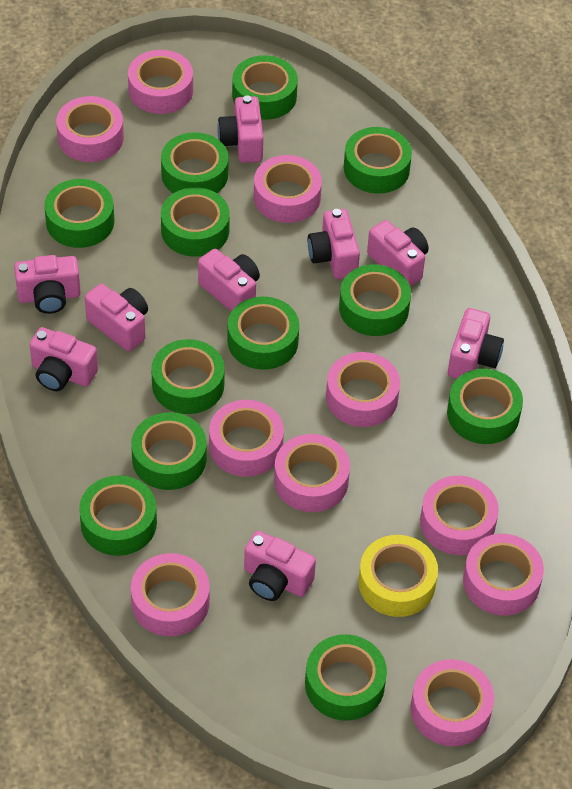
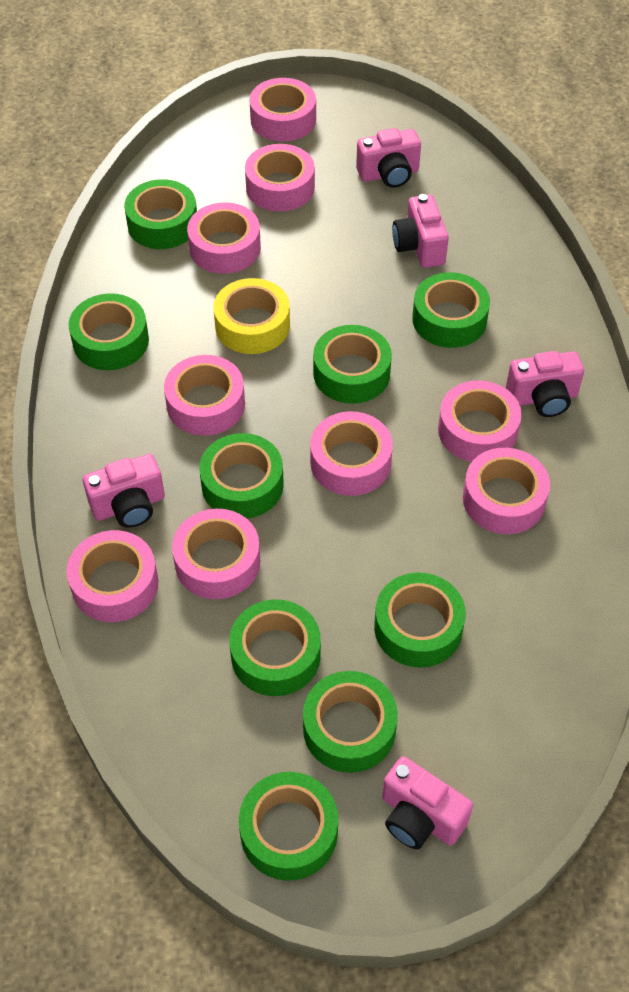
green tape: 12 -> 9
pink camera: 9 -> 5
pink tape: 10 -> 9

